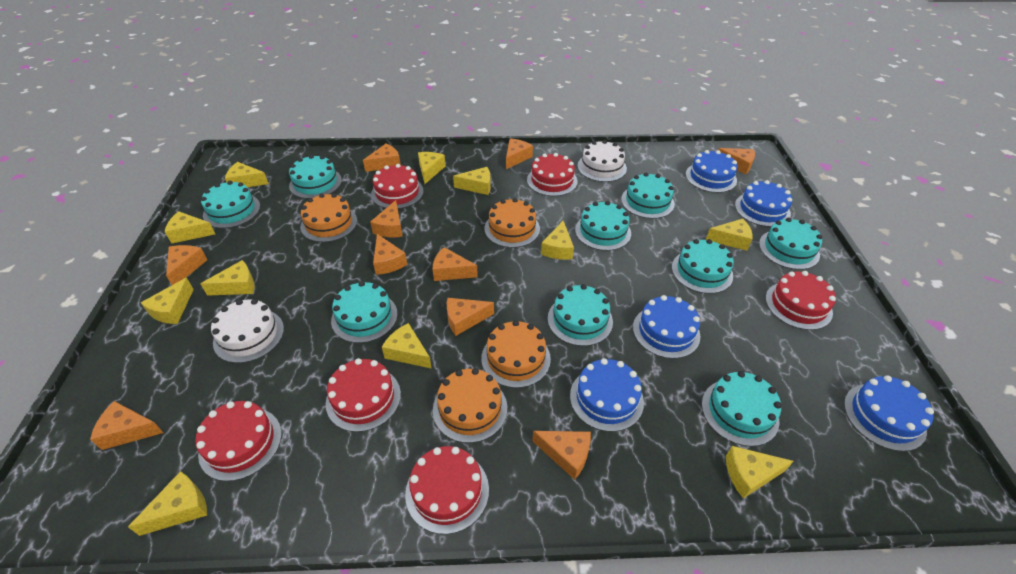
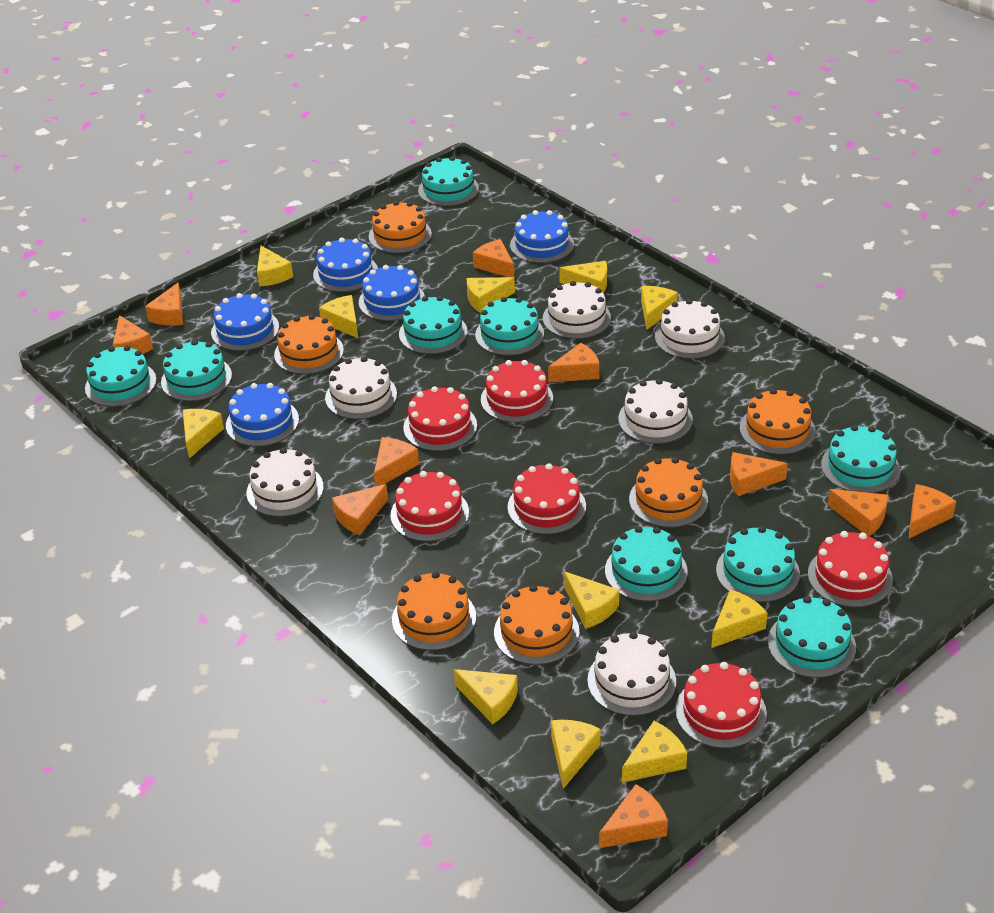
orange cake: 4 -> 6
white cake: 2 -> 6

